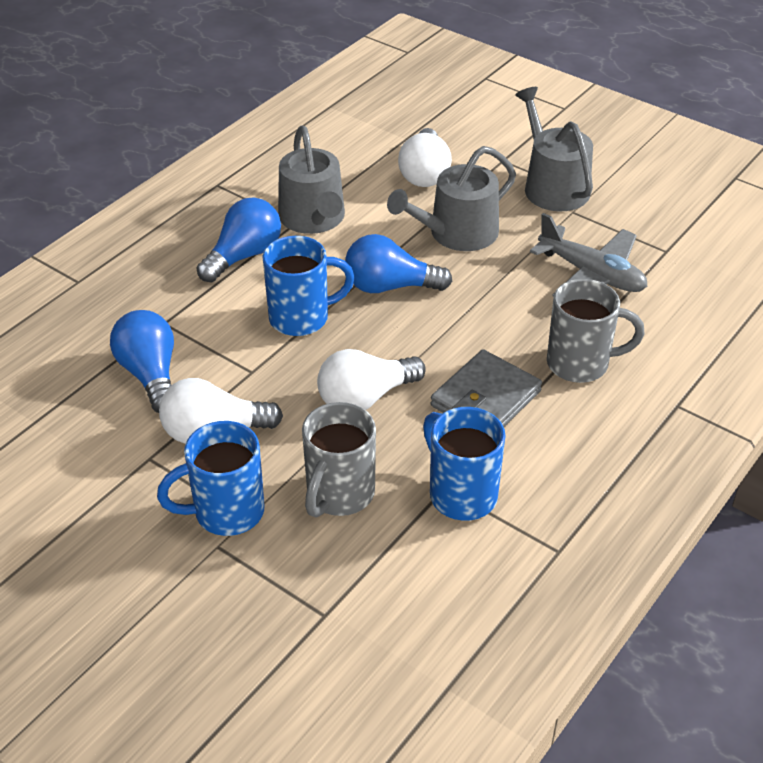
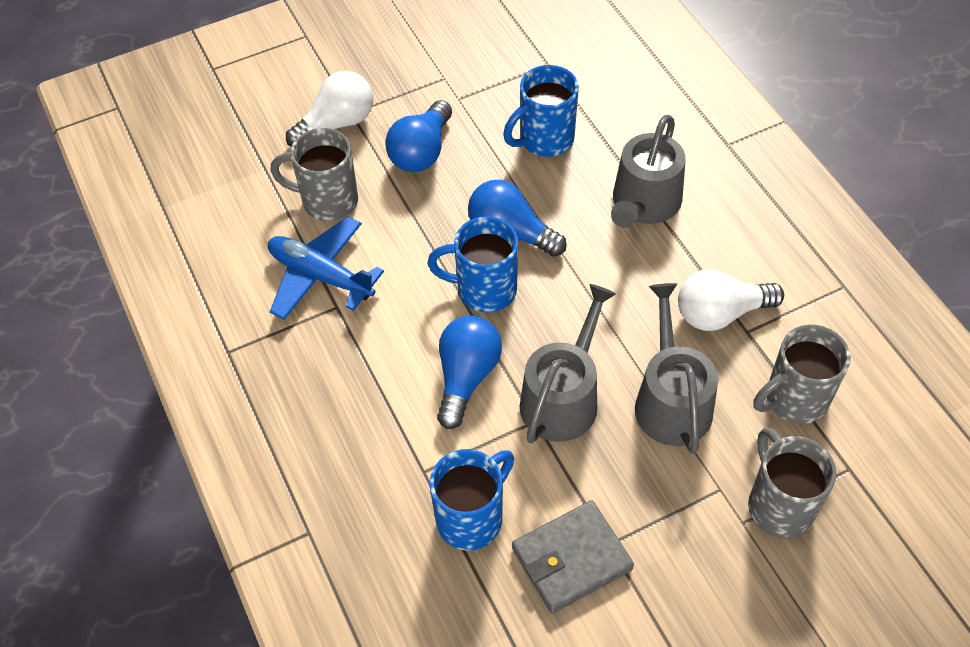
blue plane: 0 -> 1
grey mug: 2 -> 3
grey plane: 1 -> 0
white light bulb: 3 -> 2

